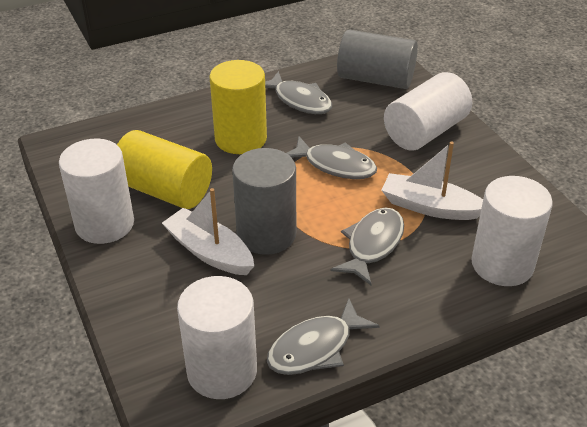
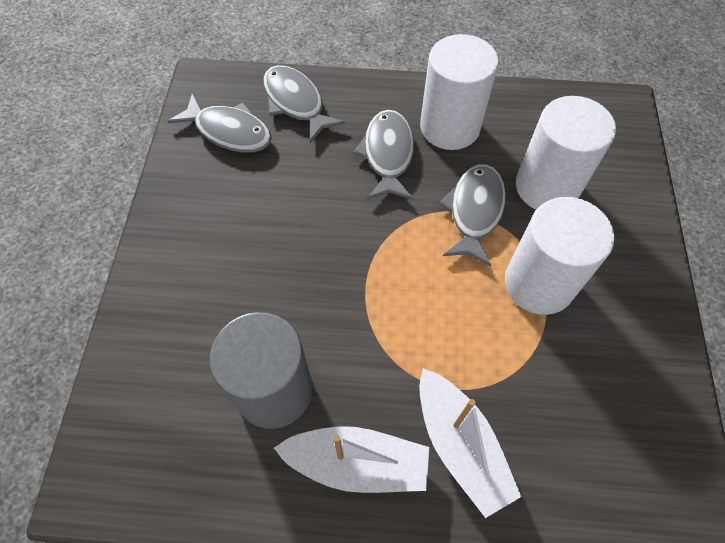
grey cylinder: 2 -> 1
white cylinder: 4 -> 3
yellow cylinder: 2 -> 0

